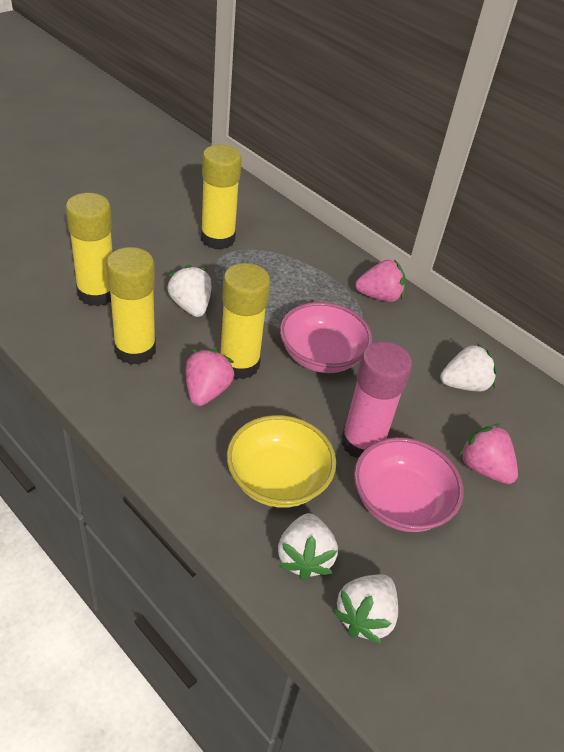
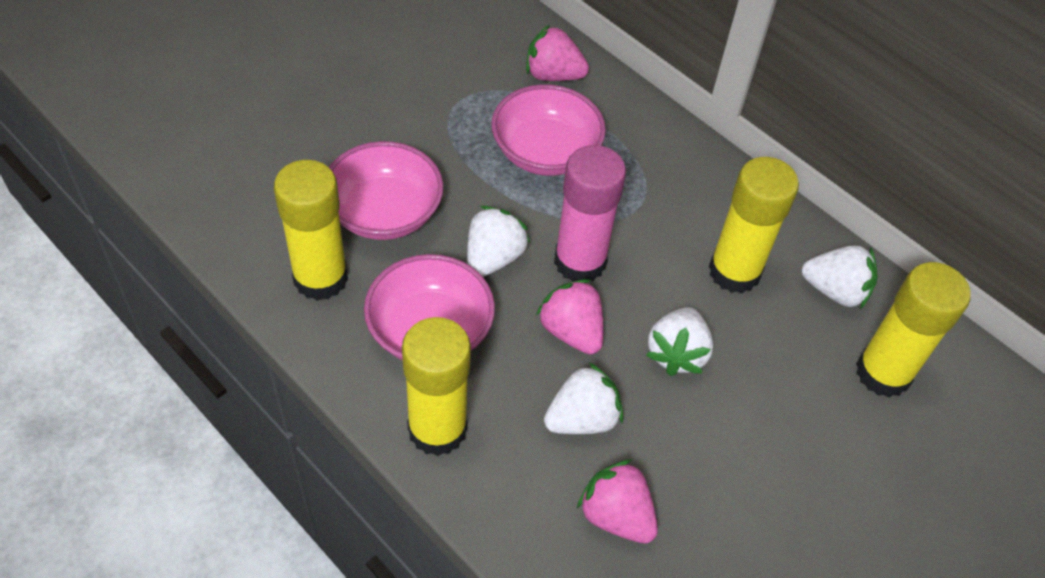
pink bowl: 2 -> 3
yellow bowl: 1 -> 0

